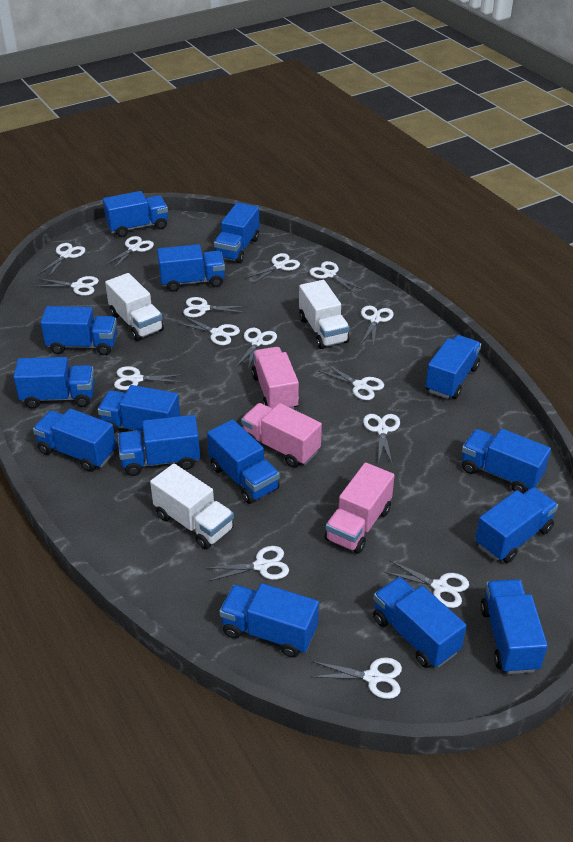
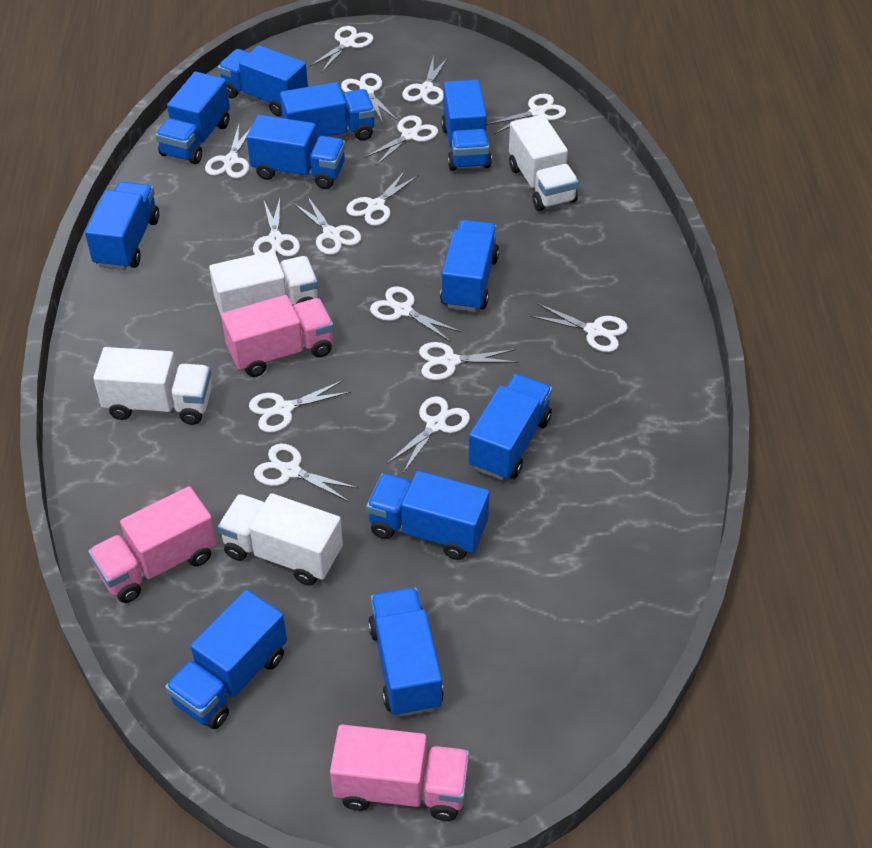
blue truck: 15 -> 11
white truck: 3 -> 4

